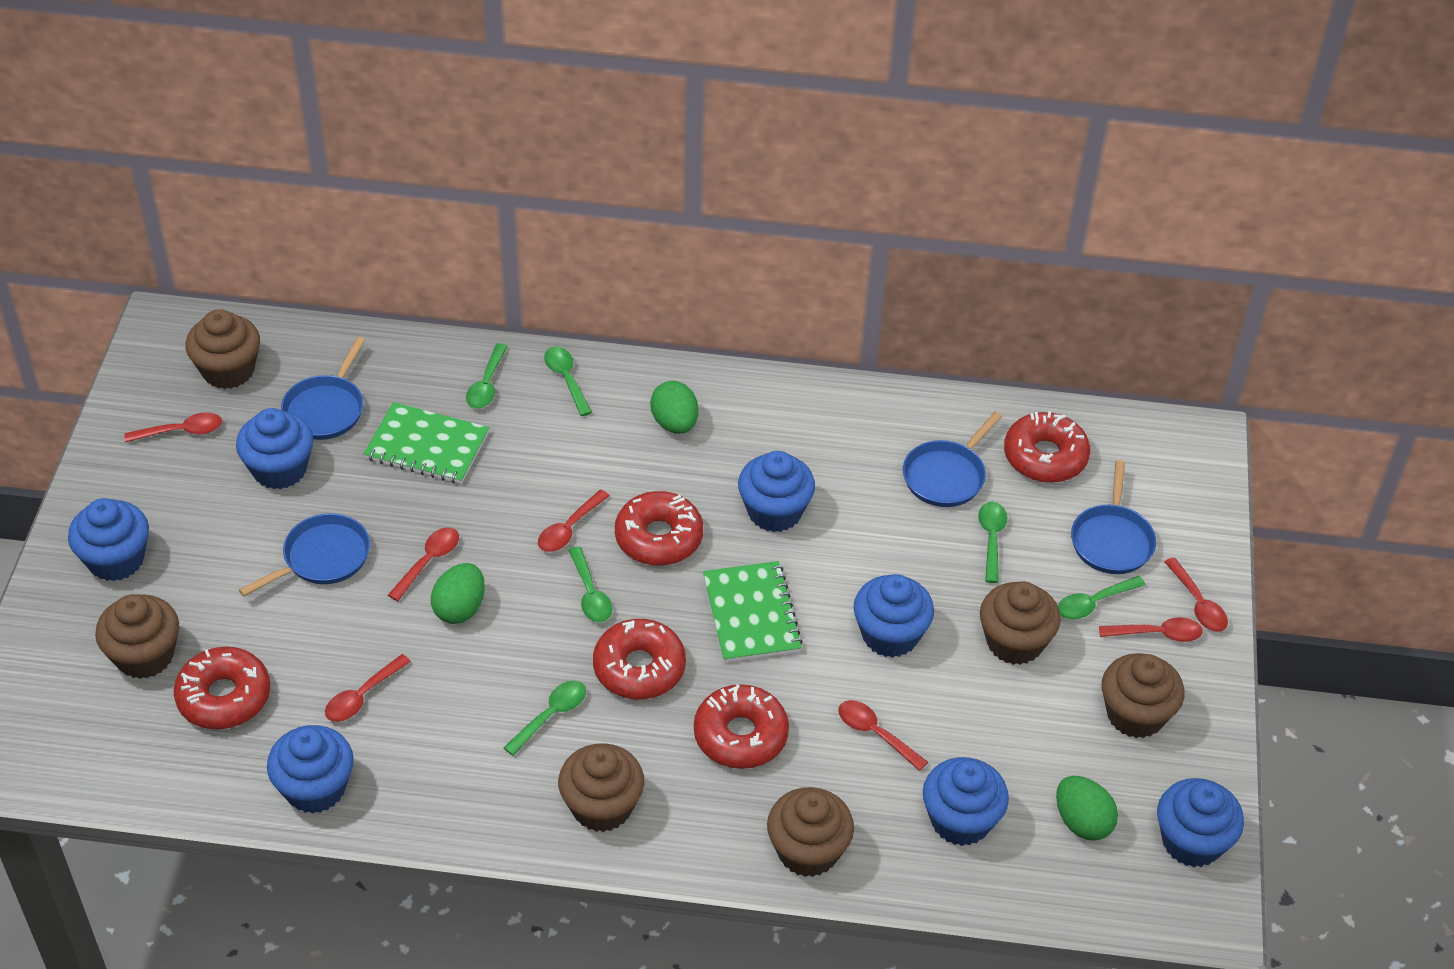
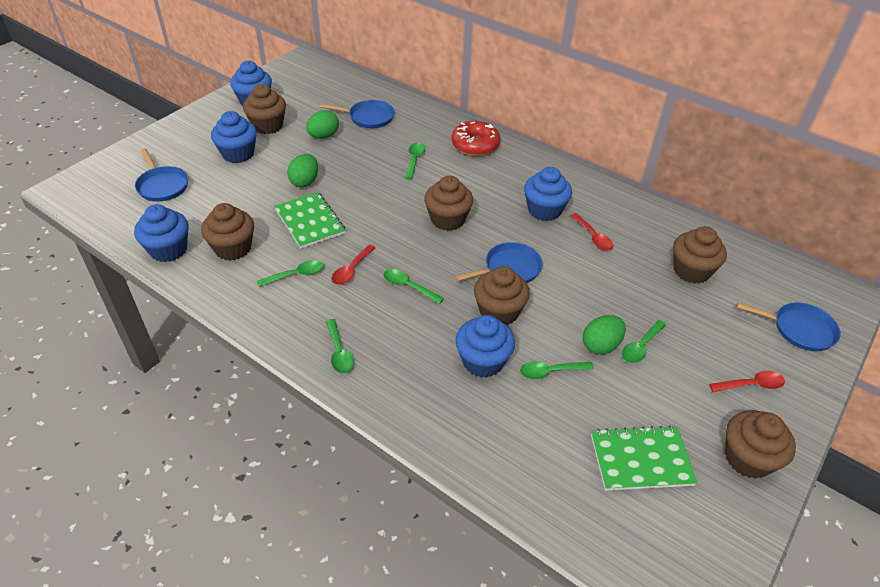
blue cupcake: 7 -> 5
red donut: 5 -> 1
red spoon: 7 -> 3

